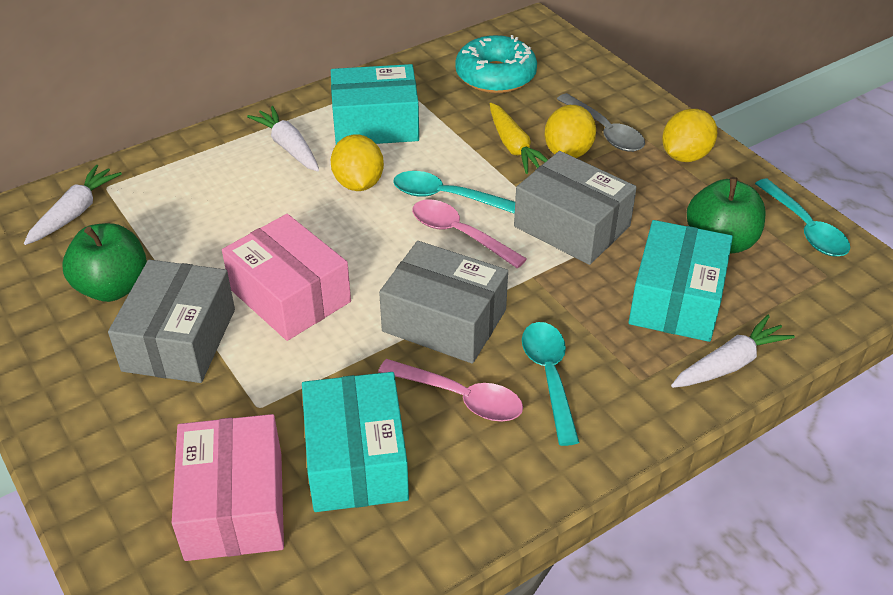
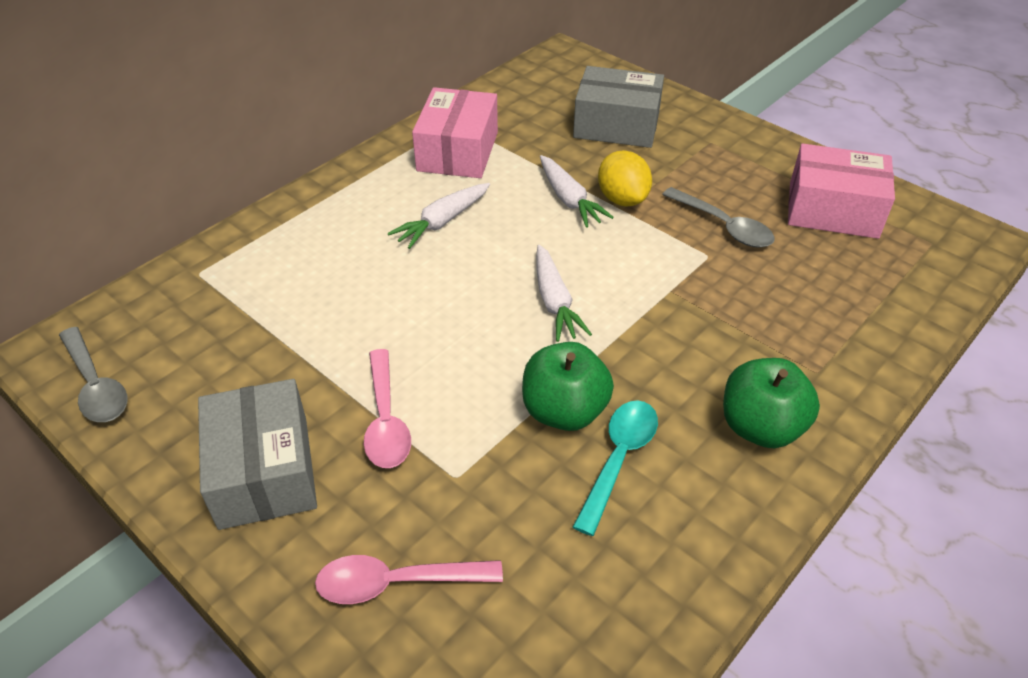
grey box: 3 -> 2
grey spoon: 1 -> 2
turquoise box: 3 -> 0
turquoise donut: 1 -> 0
turquoise spoon: 3 -> 1
yellow carrot: 1 -> 0
yellow lemon: 3 -> 1

